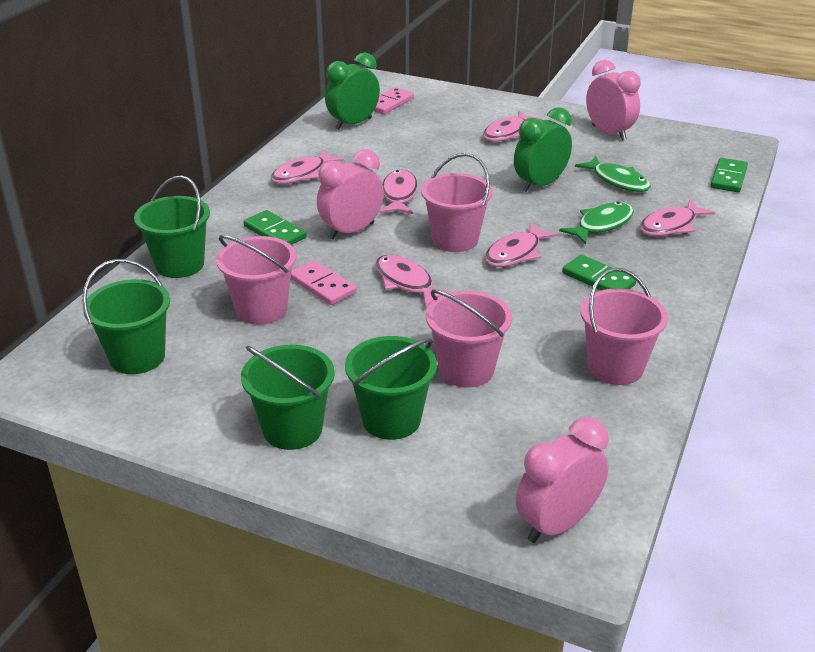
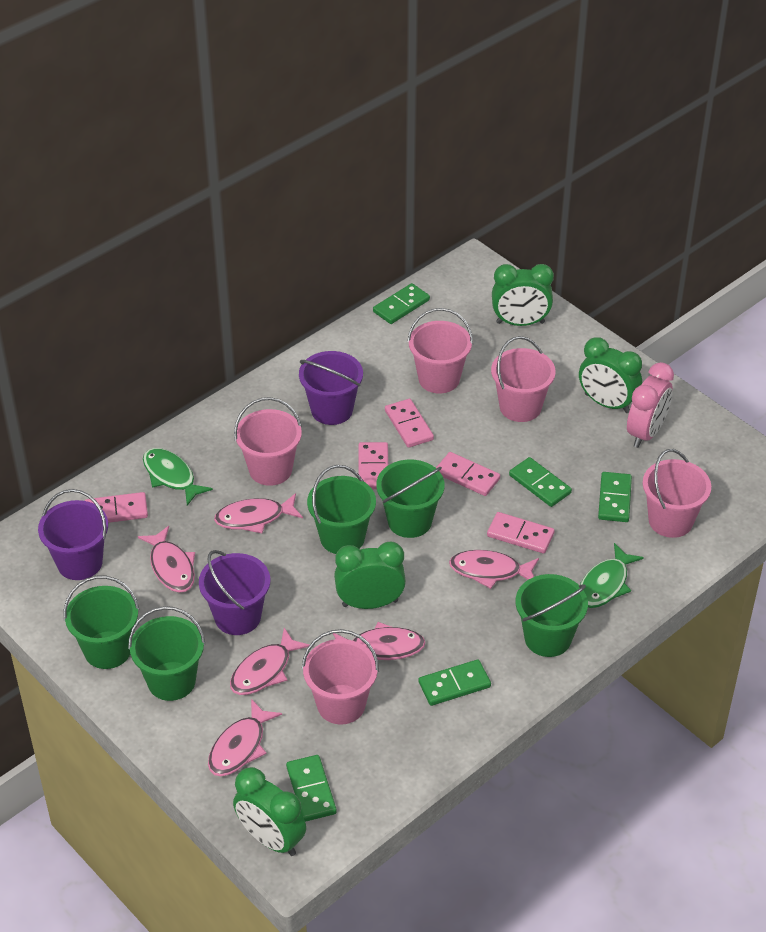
green bucket: 4 -> 5
green clock: 2 -> 4
green domino: 3 -> 5
pink bucket: 4 -> 5
pink clock: 3 -> 1
pink domino: 2 -> 5
purple bucket: 0 -> 3

